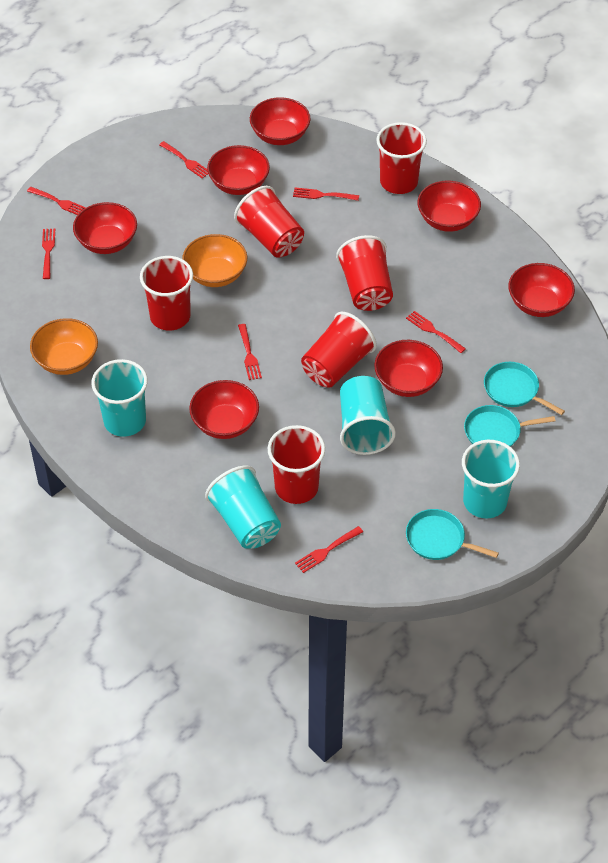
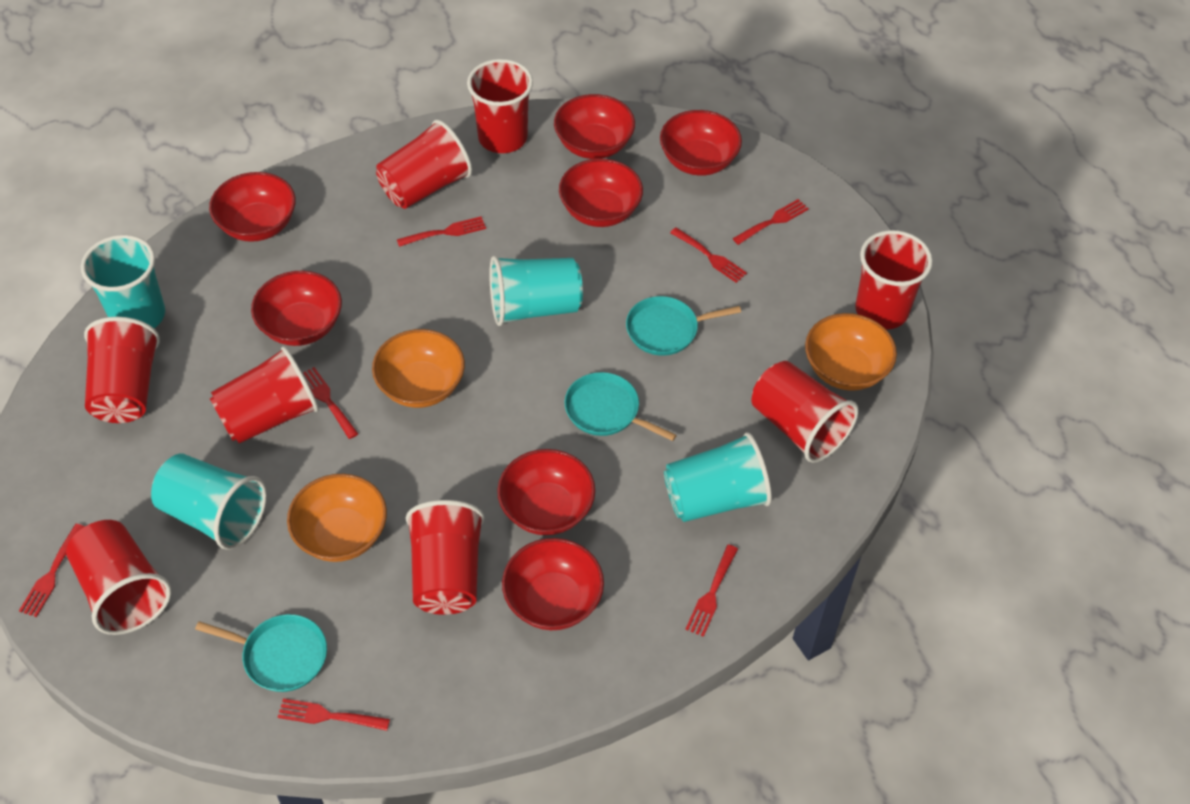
orange bowl: 2 -> 3
red cup: 6 -> 8

